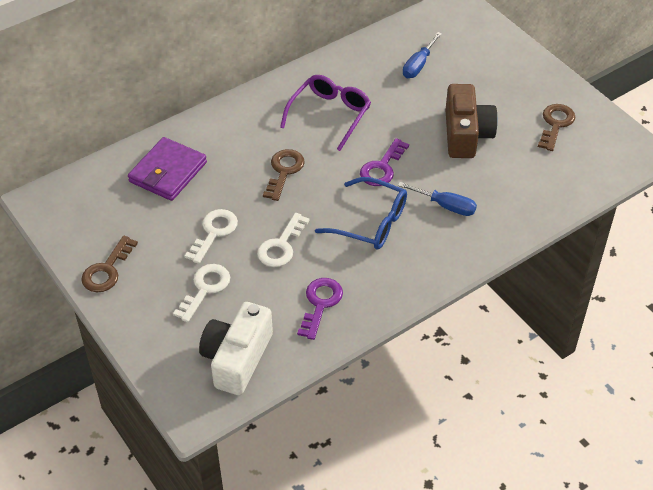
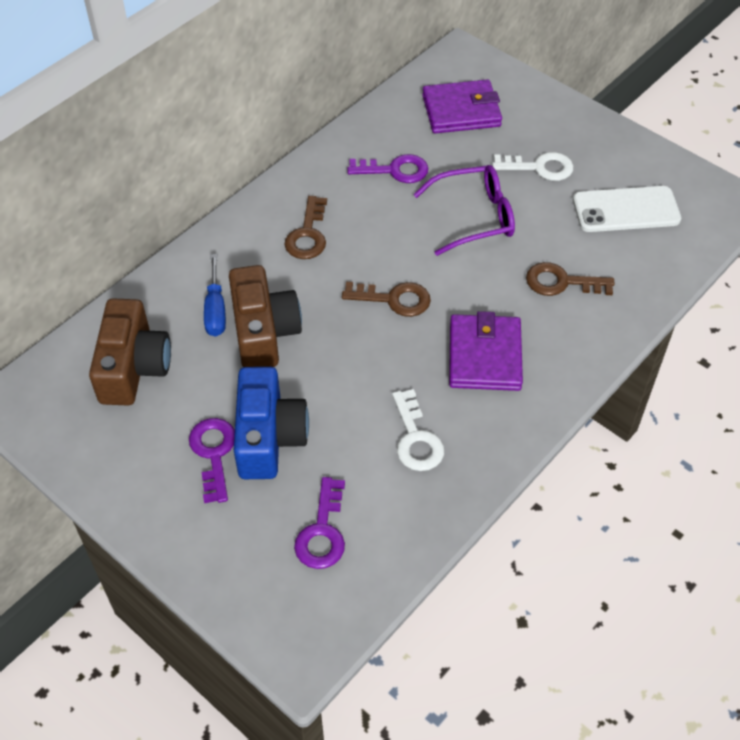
blue camera: 0 -> 1
blue glasses: 1 -> 0
blue screwdriver: 2 -> 1
brown camera: 1 -> 2
purple key: 2 -> 3
purple wallet: 1 -> 2
white camera: 1 -> 0
white key: 3 -> 2
white phone: 0 -> 1

